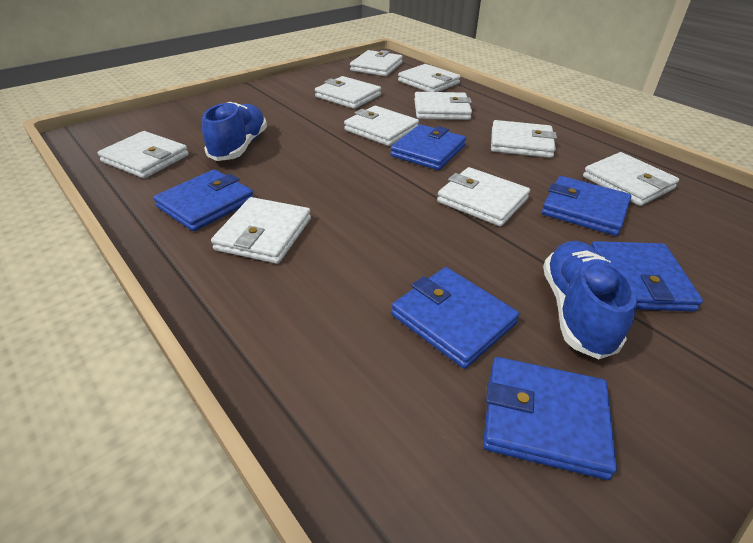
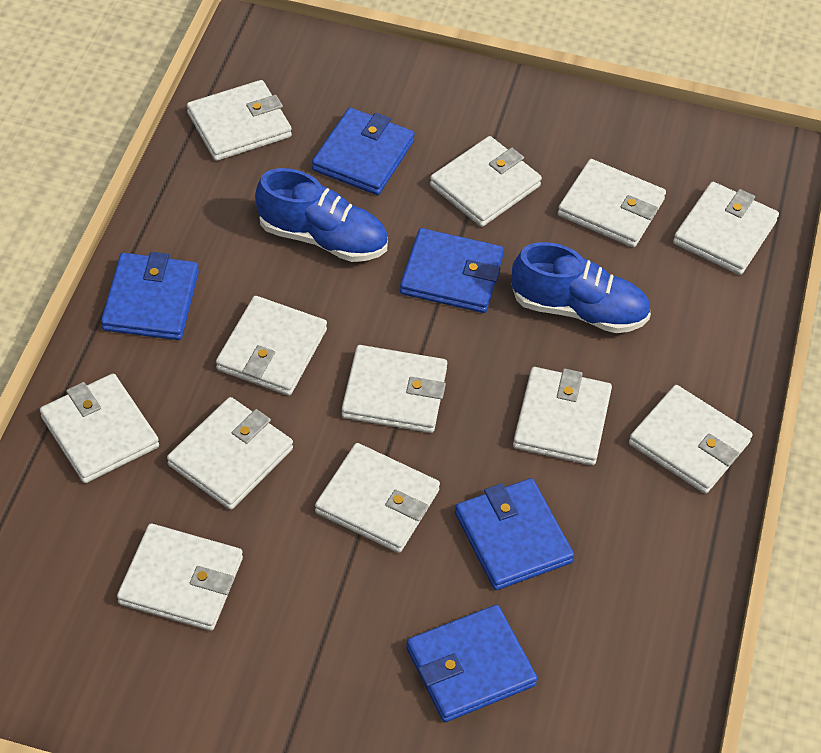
blue wallet: 6 -> 5
white wallet: 10 -> 12

